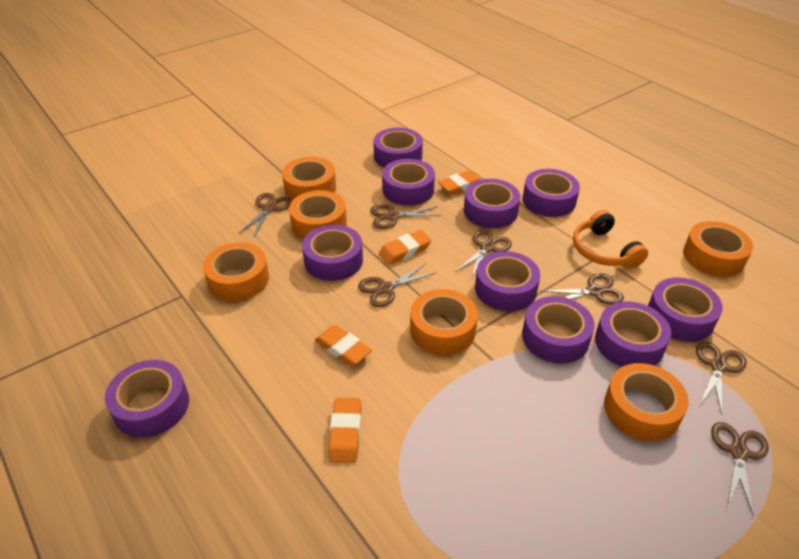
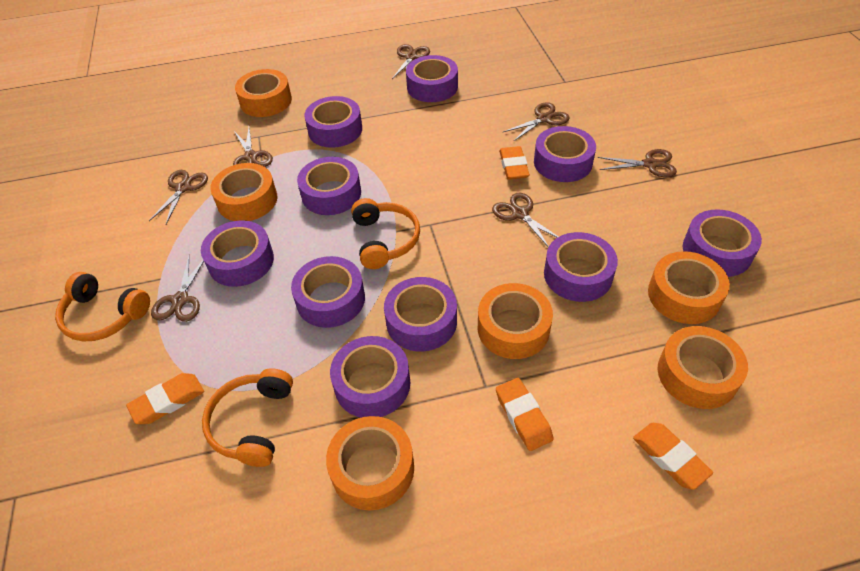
orange headphones: 1 -> 3

